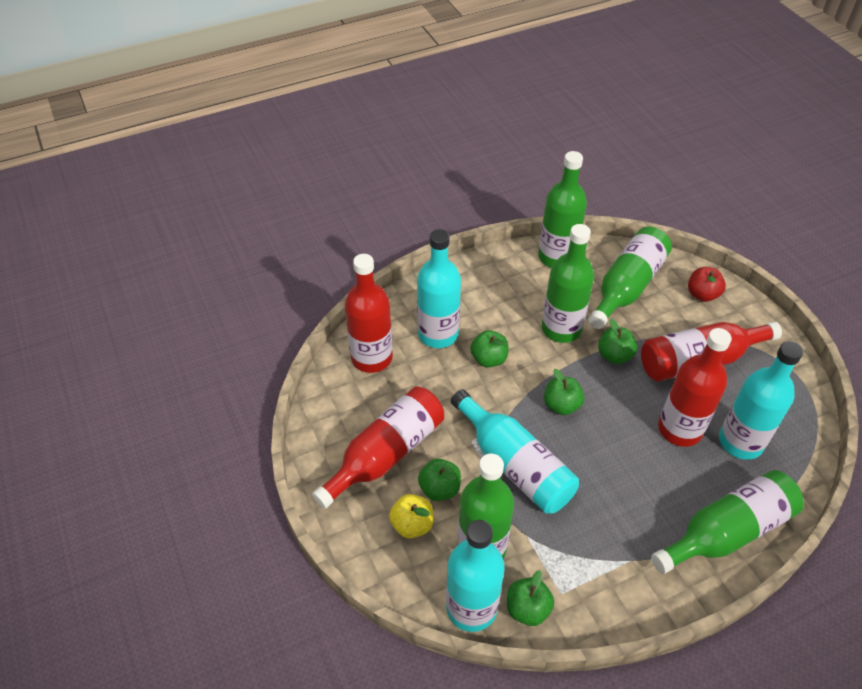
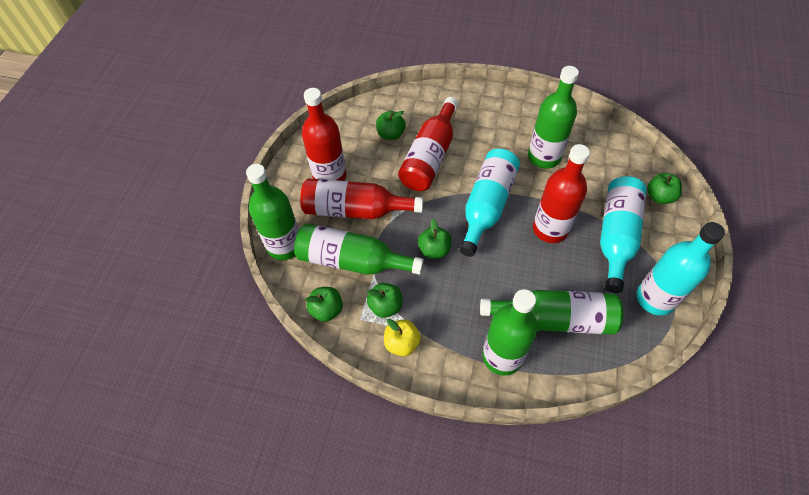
red apple: 1 -> 0
turquoise bottle: 4 -> 3

